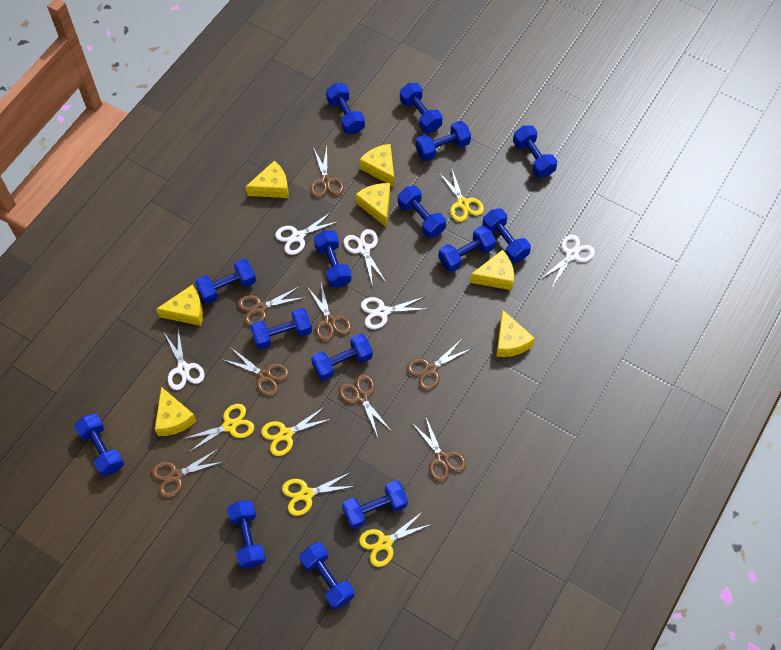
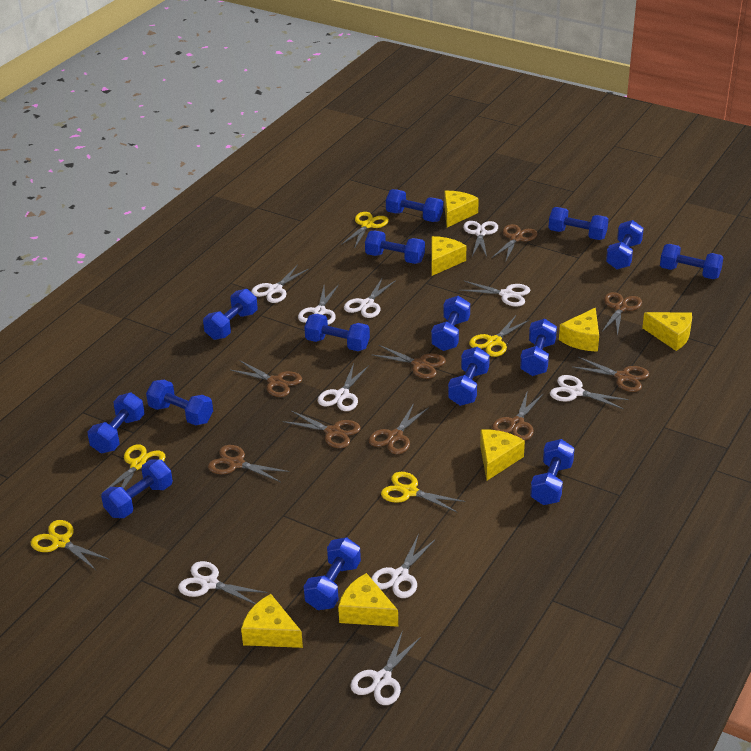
brown scissors: 8 -> 9
white scissors: 5 -> 10

